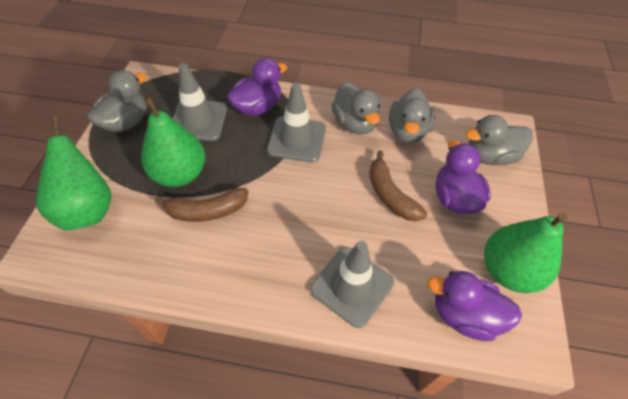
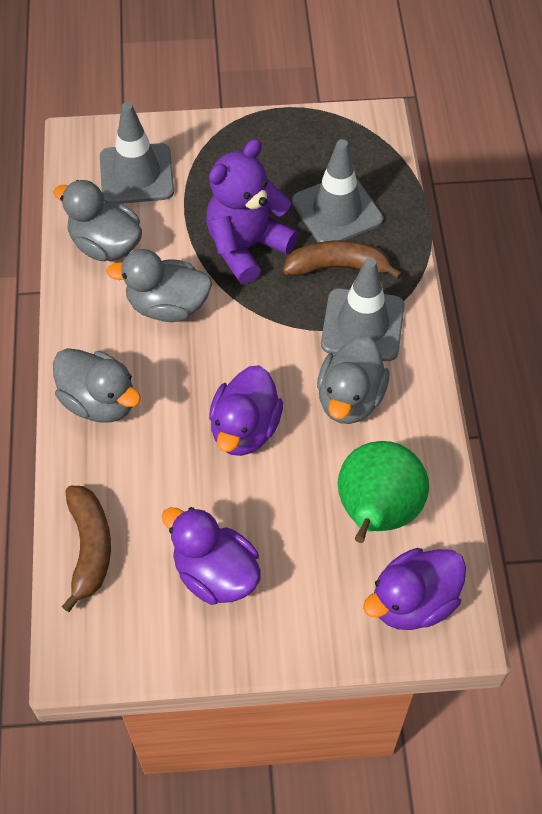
green pear: 3 -> 1
purple teddy bear: 0 -> 1

